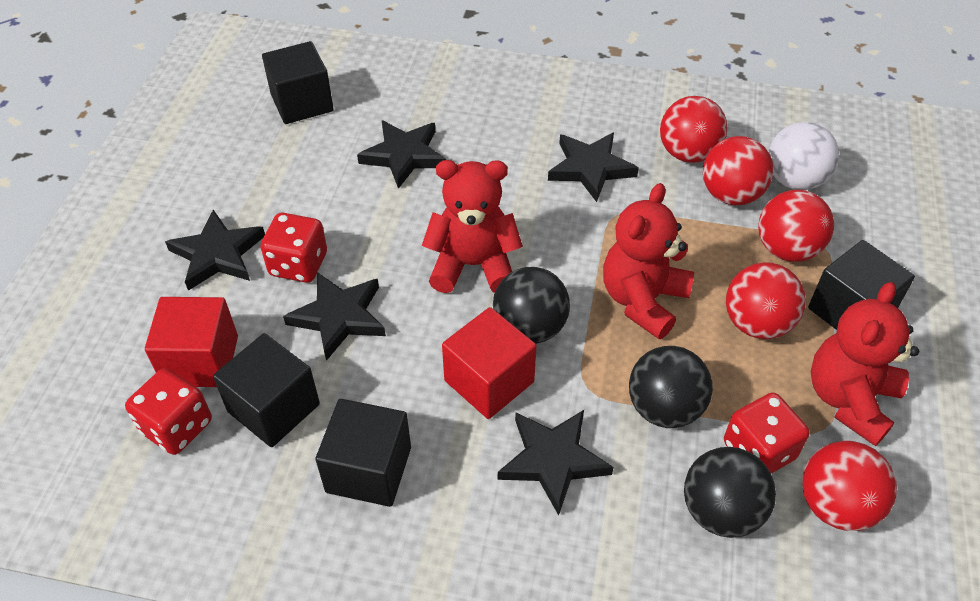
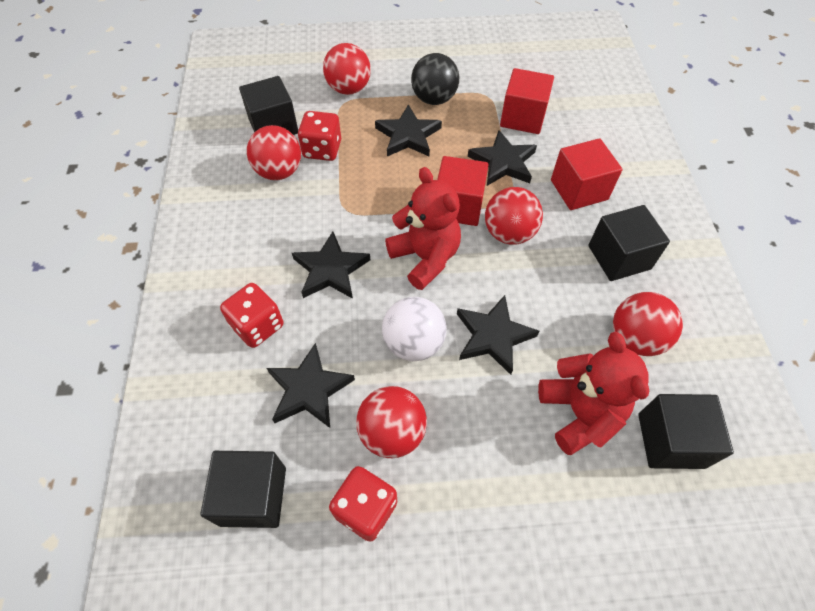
black ball: 3 -> 1
red cube: 2 -> 3
red teddy bear: 3 -> 2

